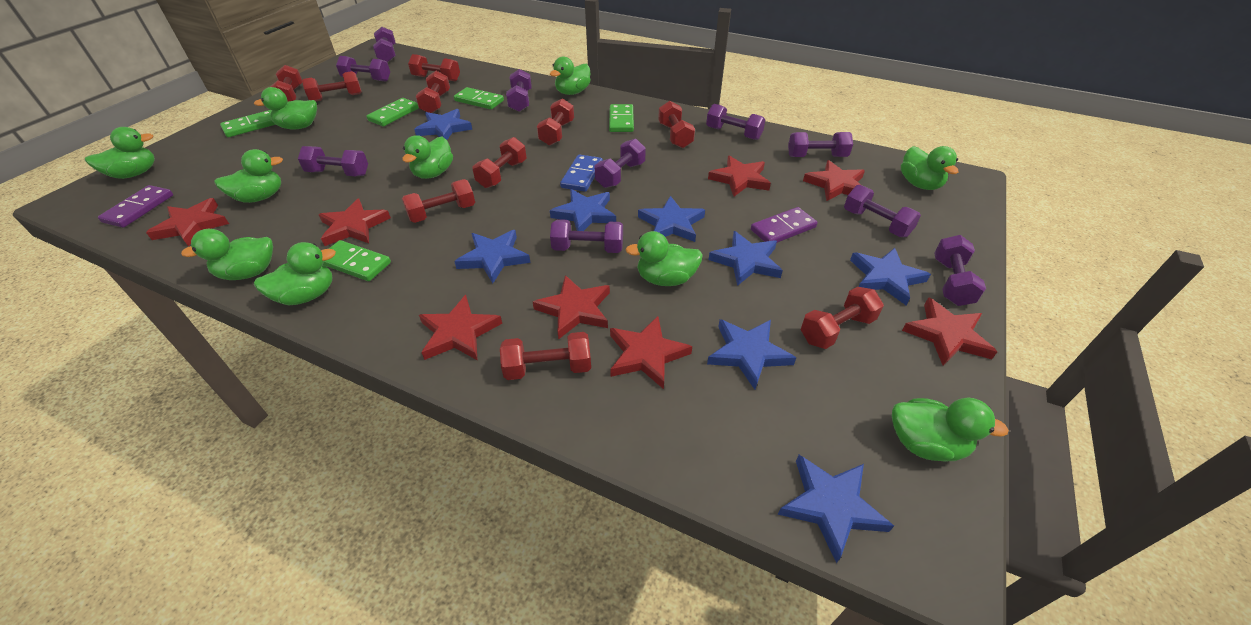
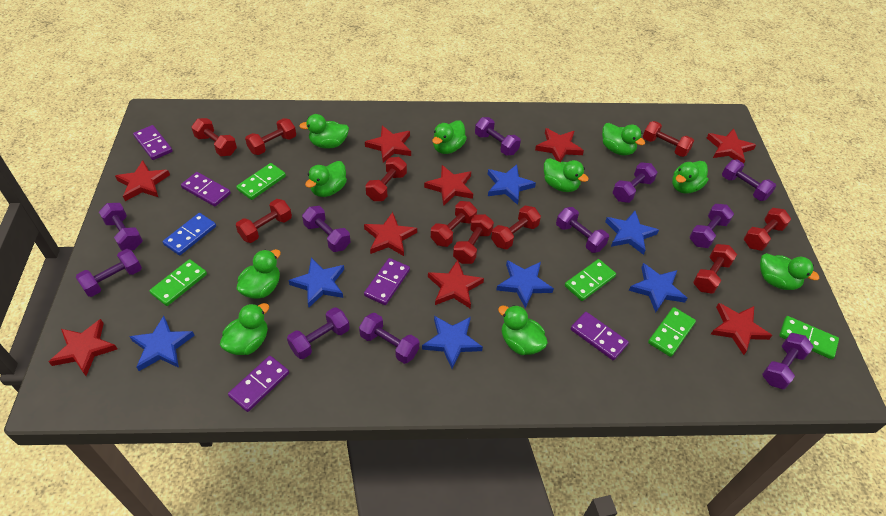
blue star: 8 -> 7
purple domino: 2 -> 5
purple dumbbell: 10 -> 11
red star: 8 -> 9

